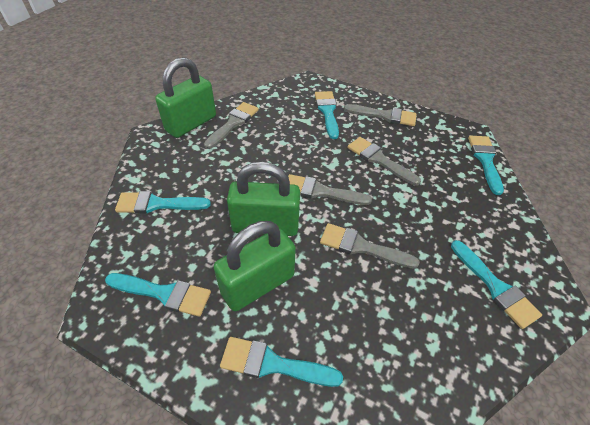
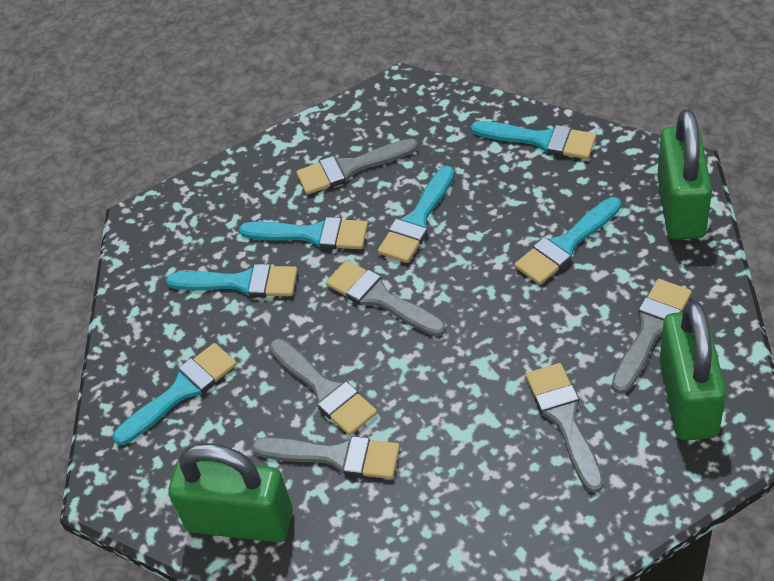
grey brush: 5 -> 6

